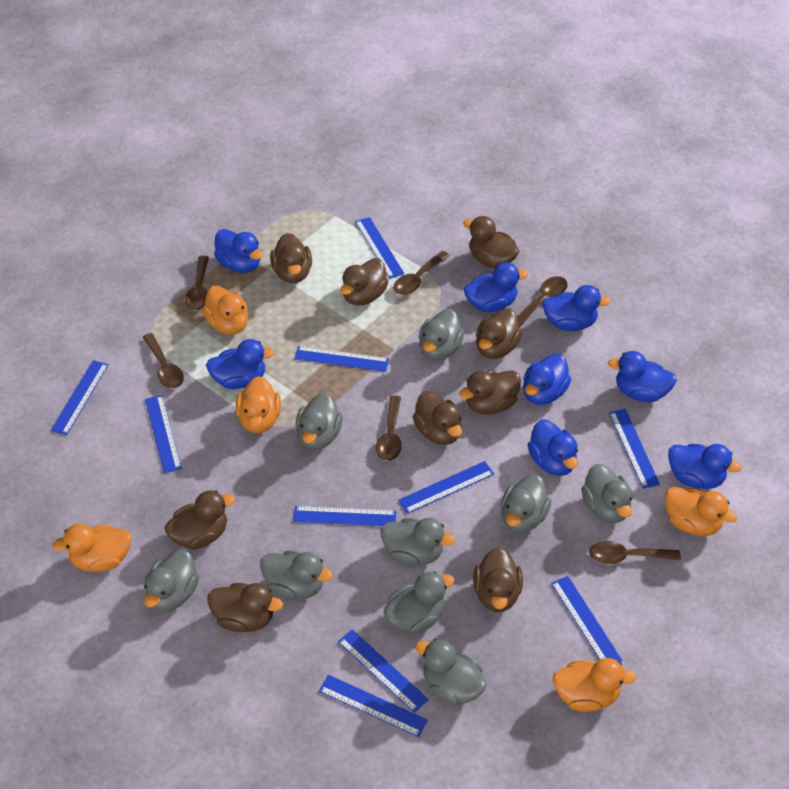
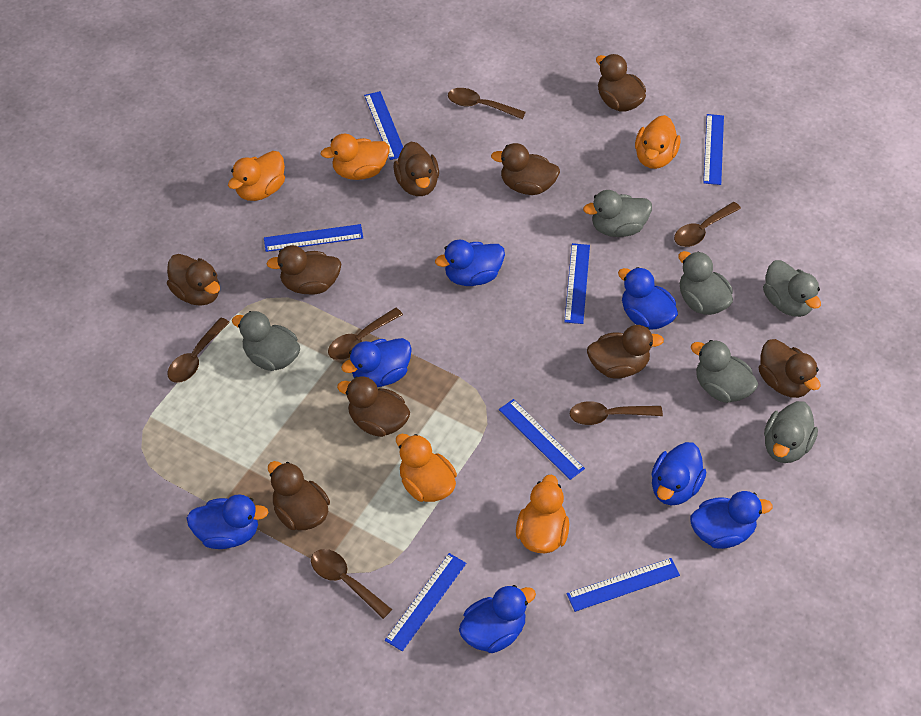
blue duck: 8 -> 7
blue ruler: 10 -> 7
grey duck: 9 -> 6

